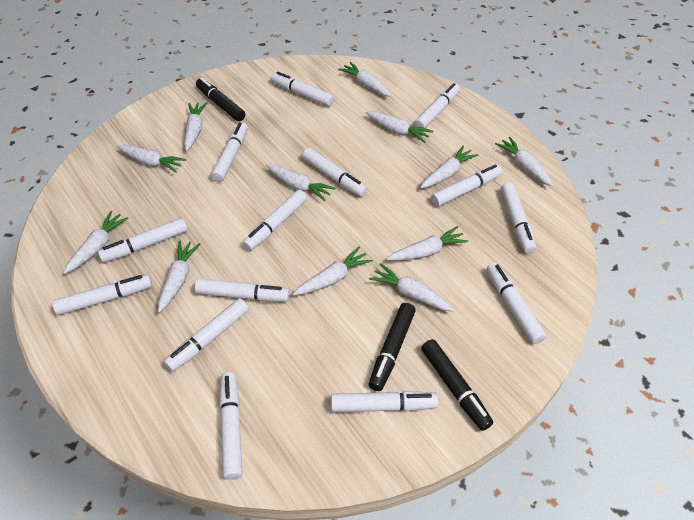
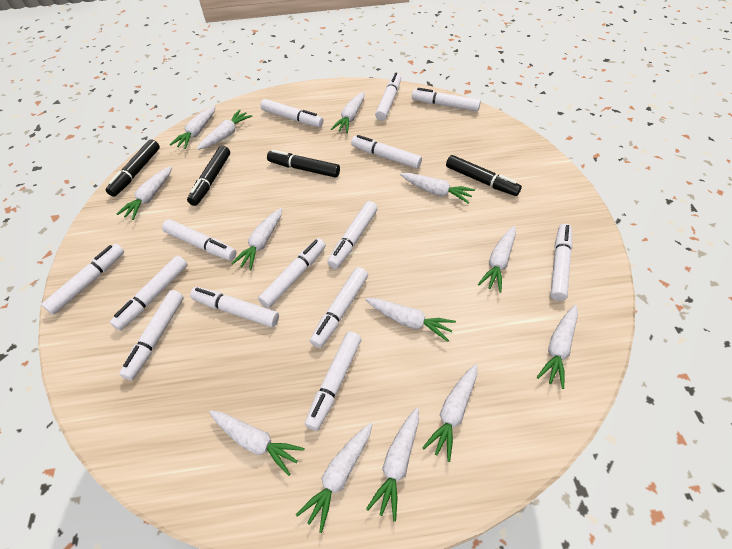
black marker: 3 -> 4
white carrot: 12 -> 13

